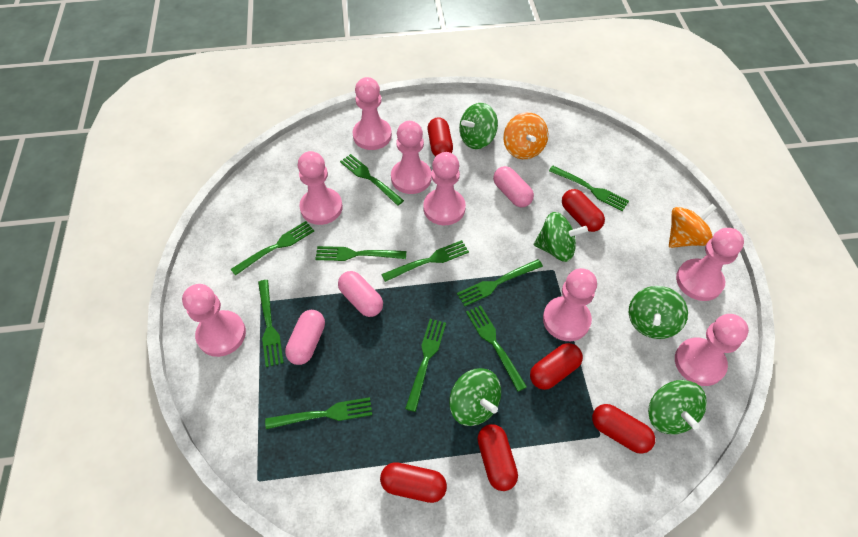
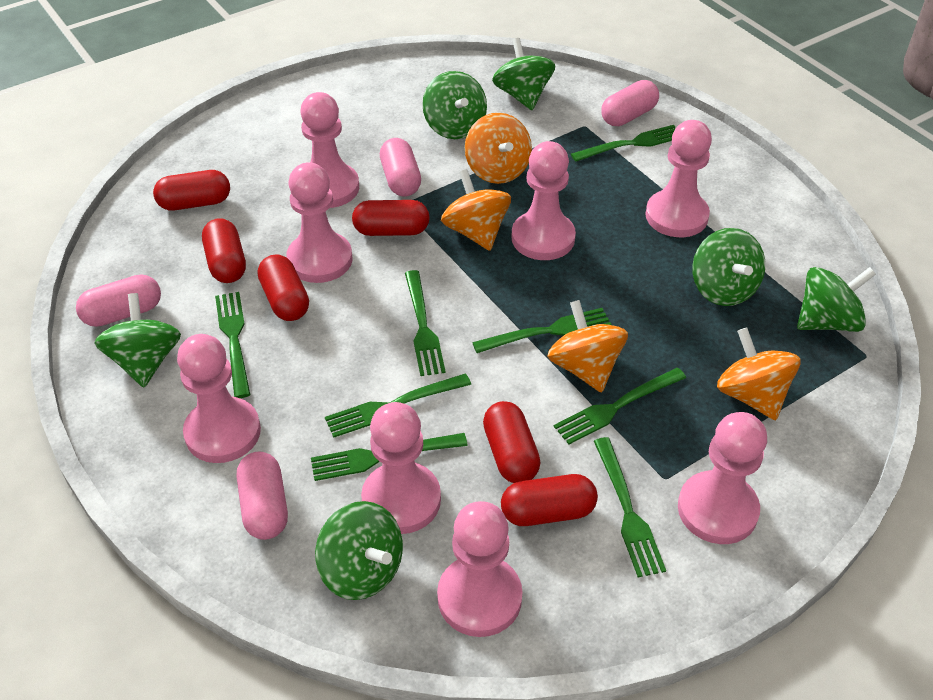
green fork: 10 -> 8
green spinning top: 5 -> 6
orange spinning top: 2 -> 4
pink capsule: 3 -> 4

